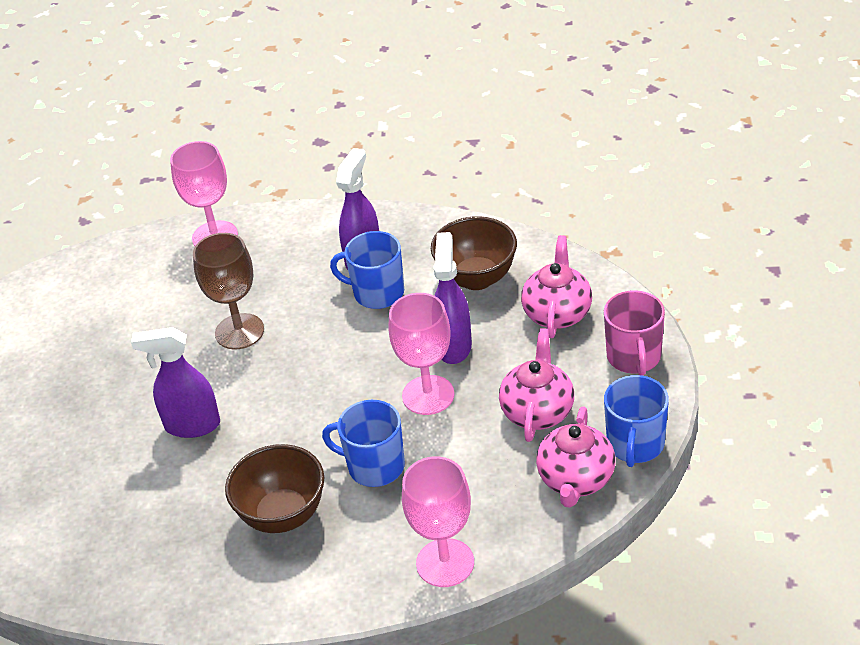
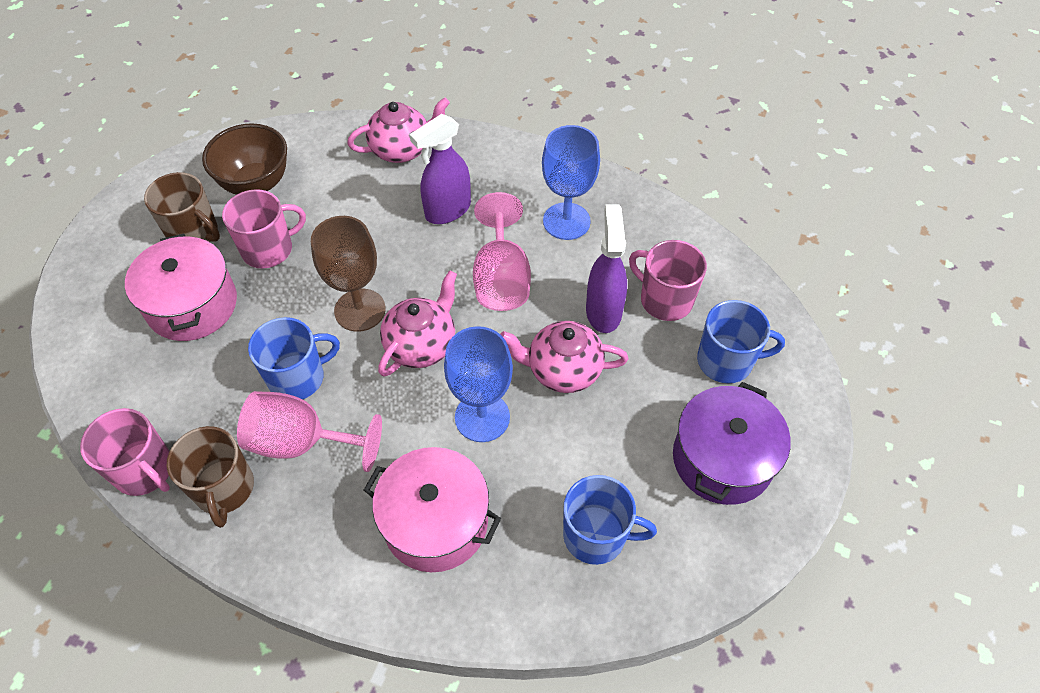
blue goblet: 0 -> 2
brown bowl: 2 -> 1
brown mug: 0 -> 2
pink goblet: 3 -> 2
pink mug: 1 -> 3
pink pot: 0 -> 2
purple pot: 0 -> 1
purple spray bottle: 3 -> 2

